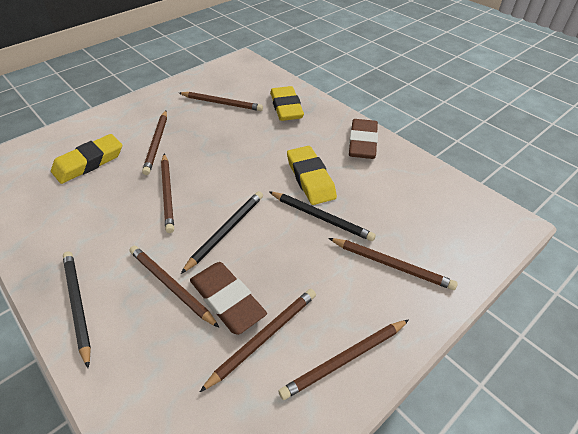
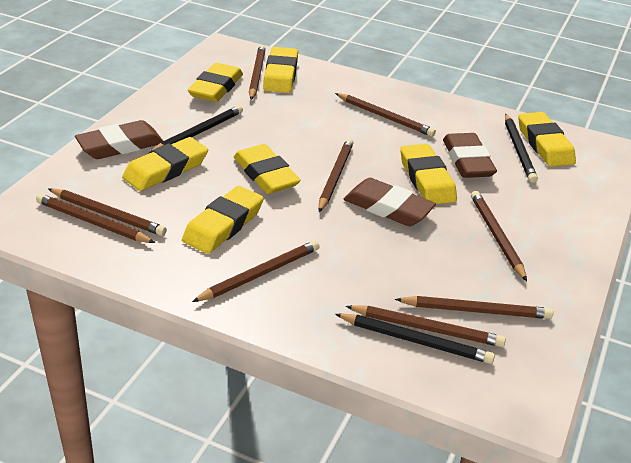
brown eraser: 2 -> 3
brown pencil: 7 -> 9
yellow eraser: 3 -> 7

